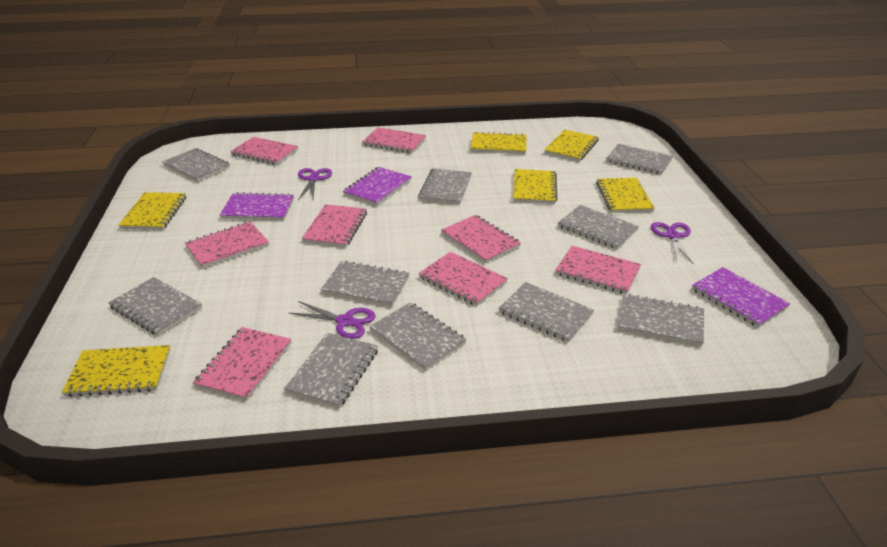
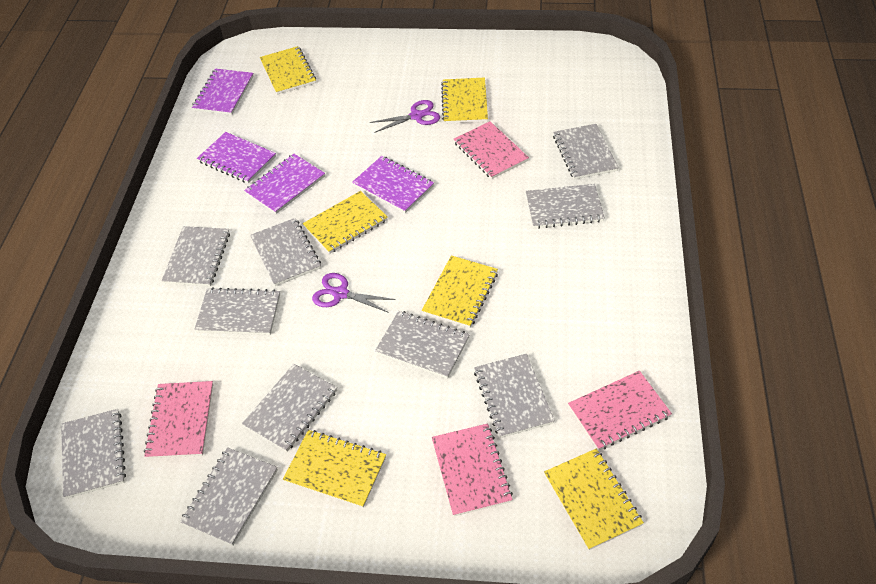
pink notebook: 8 -> 4
purple notebook: 3 -> 4
purple scissors: 3 -> 2

